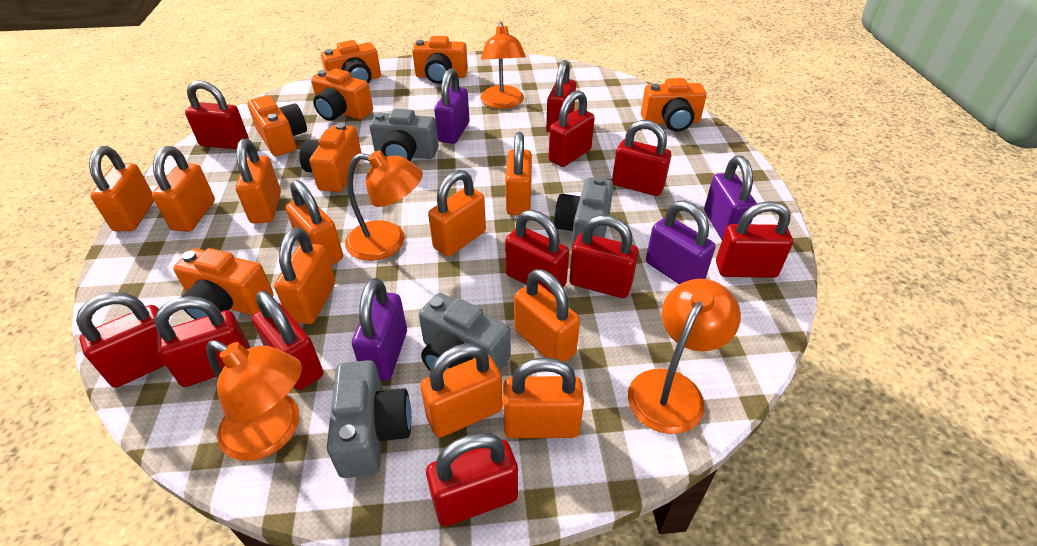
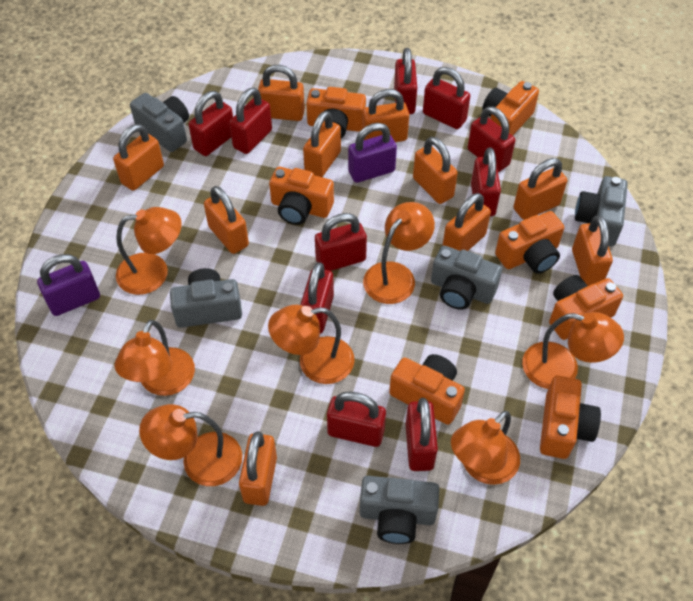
grey camera: 4 -> 5
orange lamp: 4 -> 7
purple padlock: 4 -> 2
red padlock: 11 -> 10

